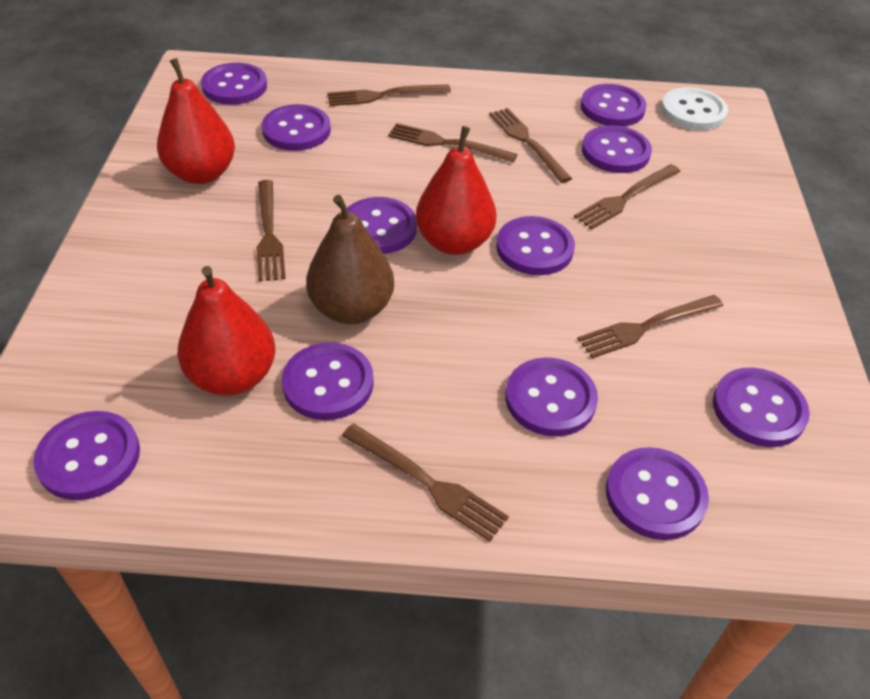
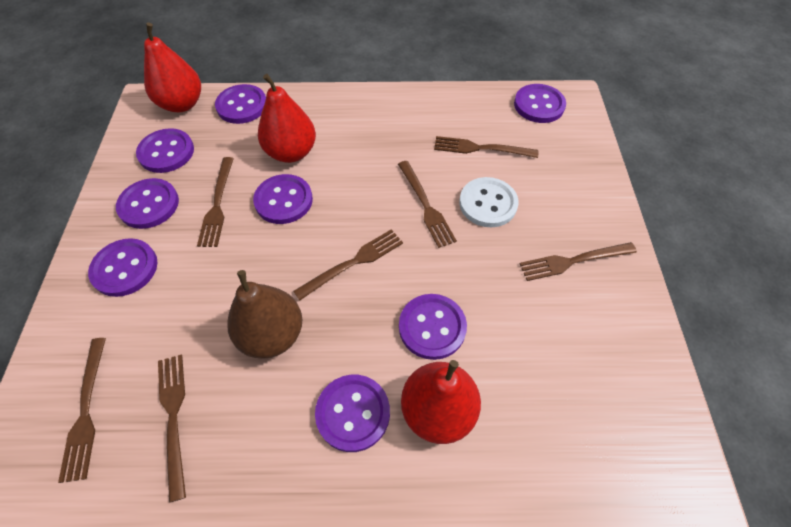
purple button: 11 -> 8

